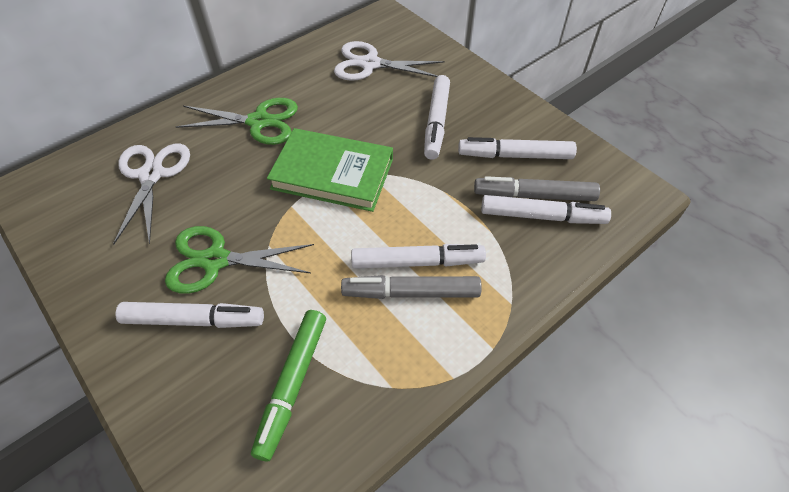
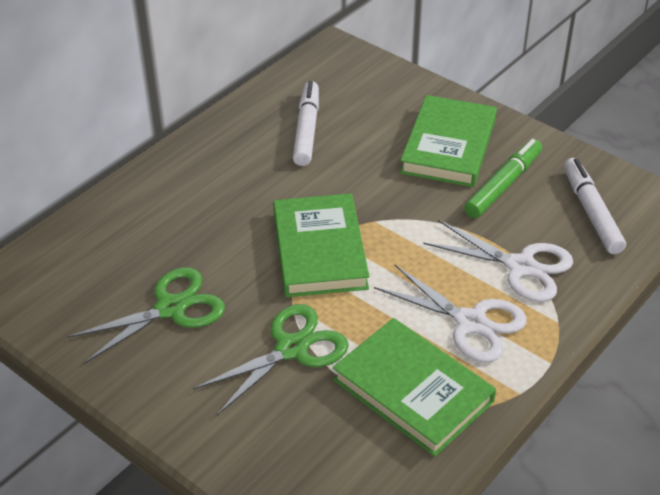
green book: 1 -> 3
grey marker: 2 -> 0
white marker: 5 -> 2

